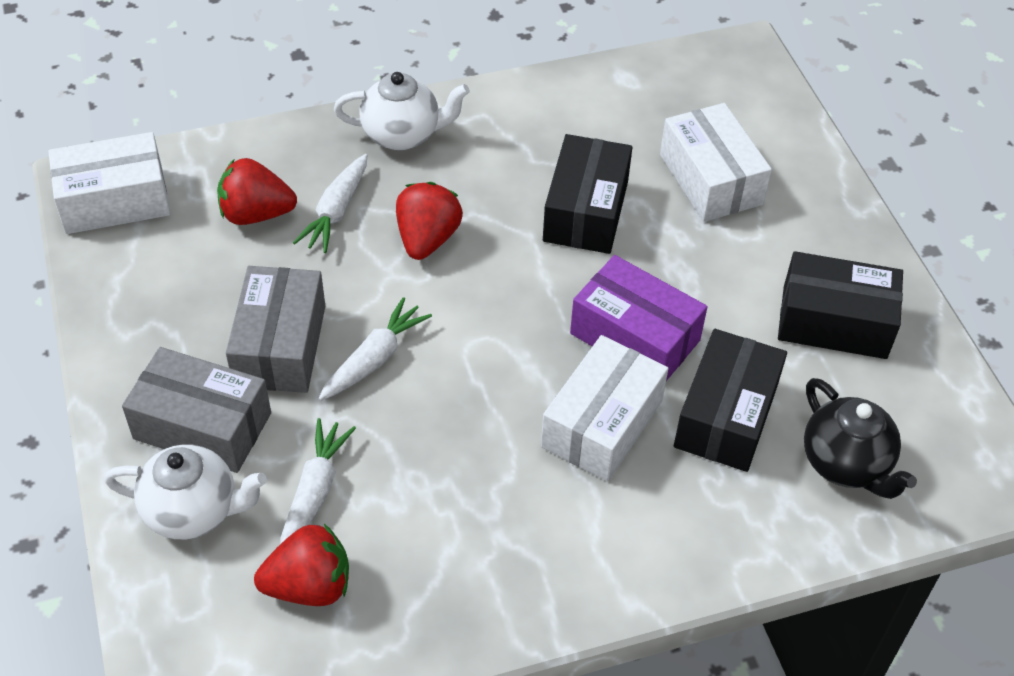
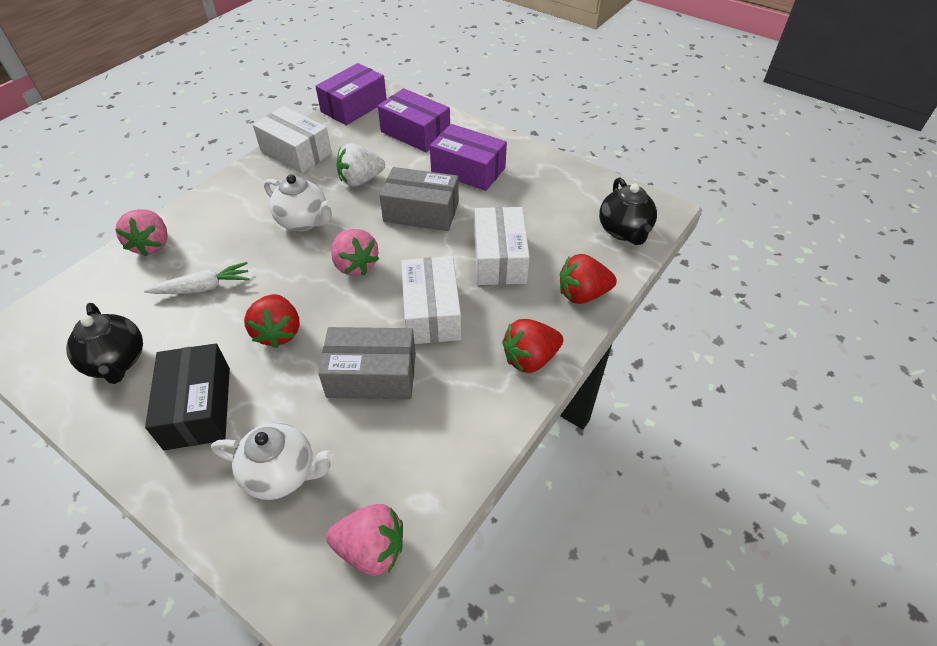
black box: 3 -> 1
black teapot: 1 -> 2
pink strawberry: 0 -> 3
purple box: 1 -> 3
white carrot: 3 -> 1
white strawberry: 0 -> 1

